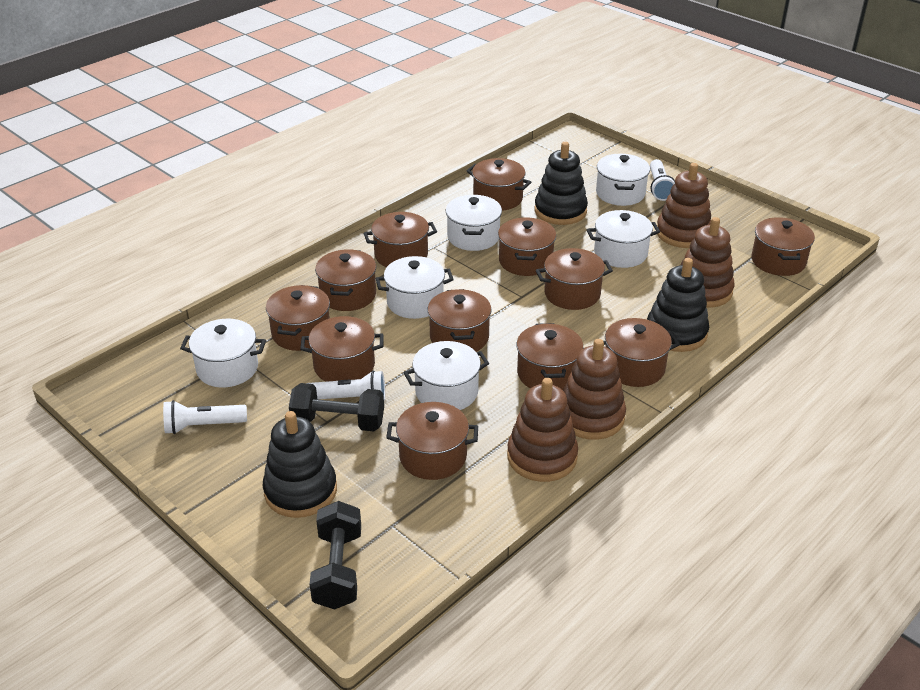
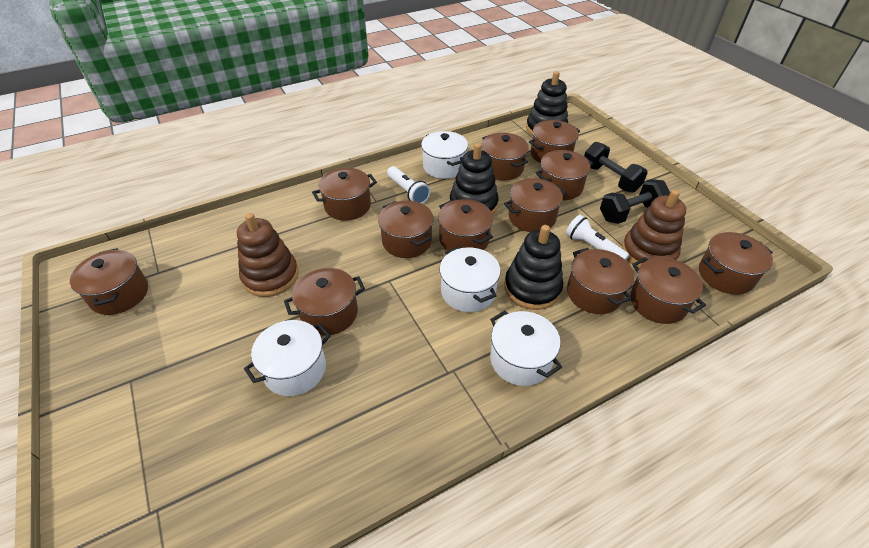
brown stacking toy: 4 -> 2
white flashlight: 3 -> 2
white pot: 6 -> 4

